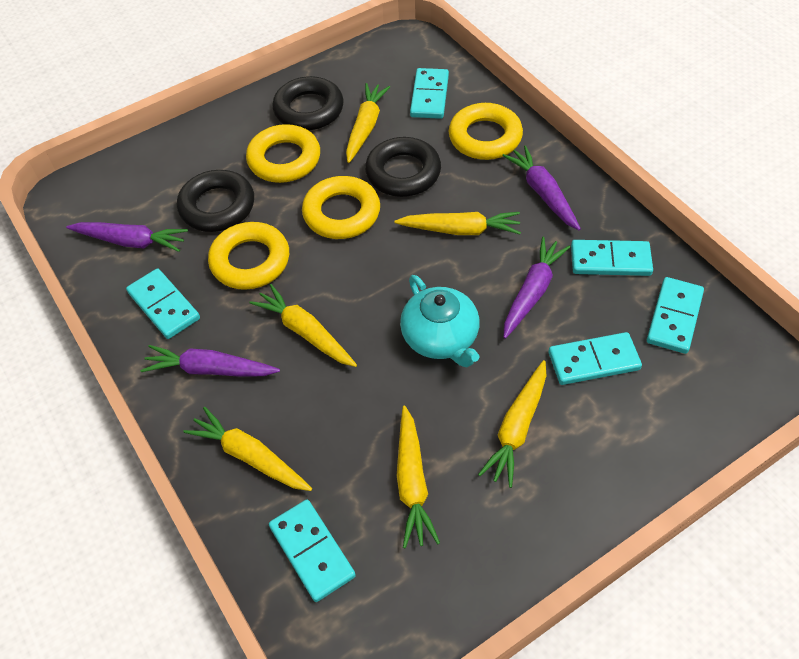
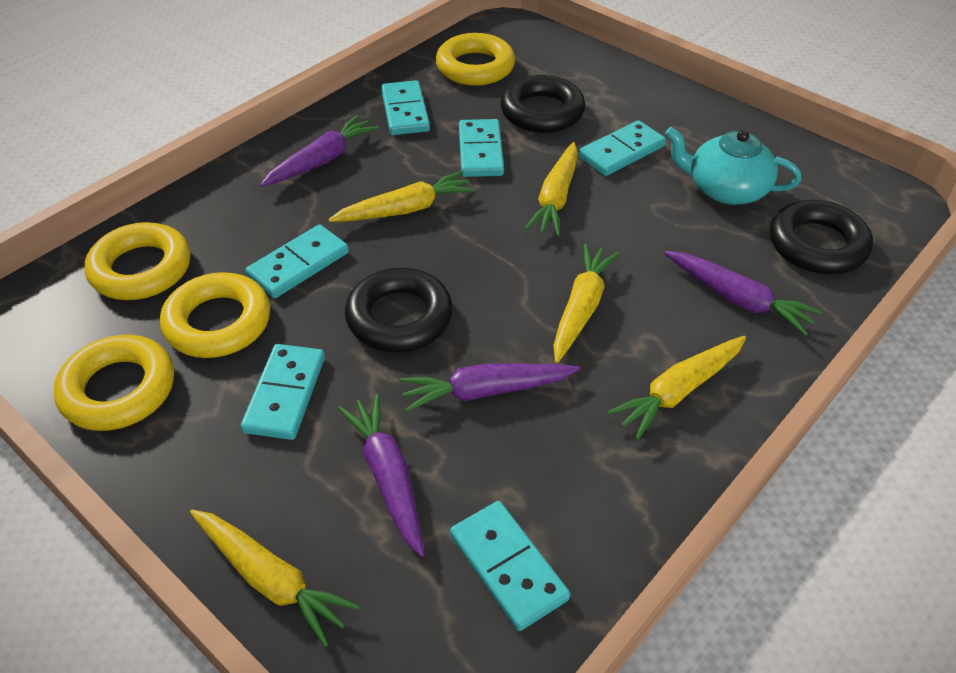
yellow carrot: 6 -> 5

